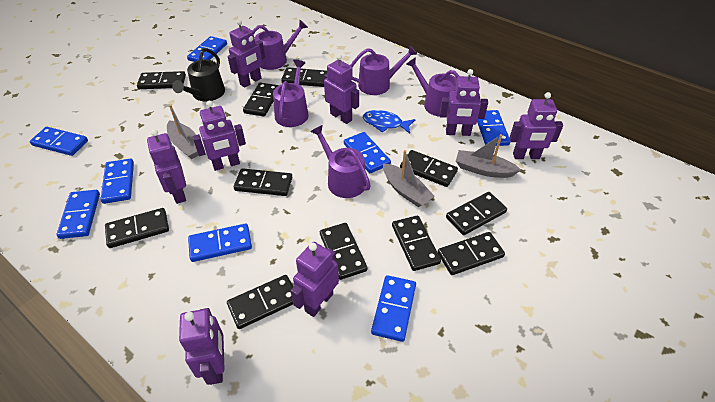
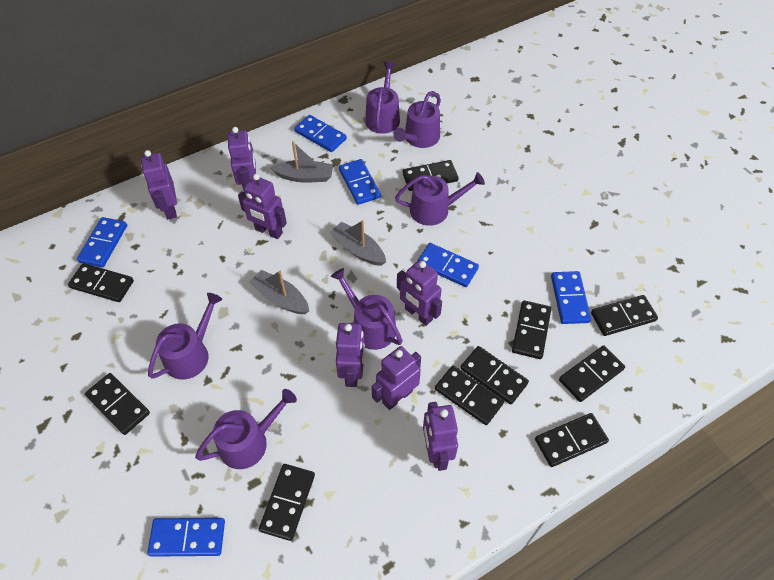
black domino: 11 -> 10
black watering can: 1 -> 0
blue domino: 8 -> 6
blue fish: 1 -> 0
purple robot: 8 -> 7
purple watering can: 5 -> 6

